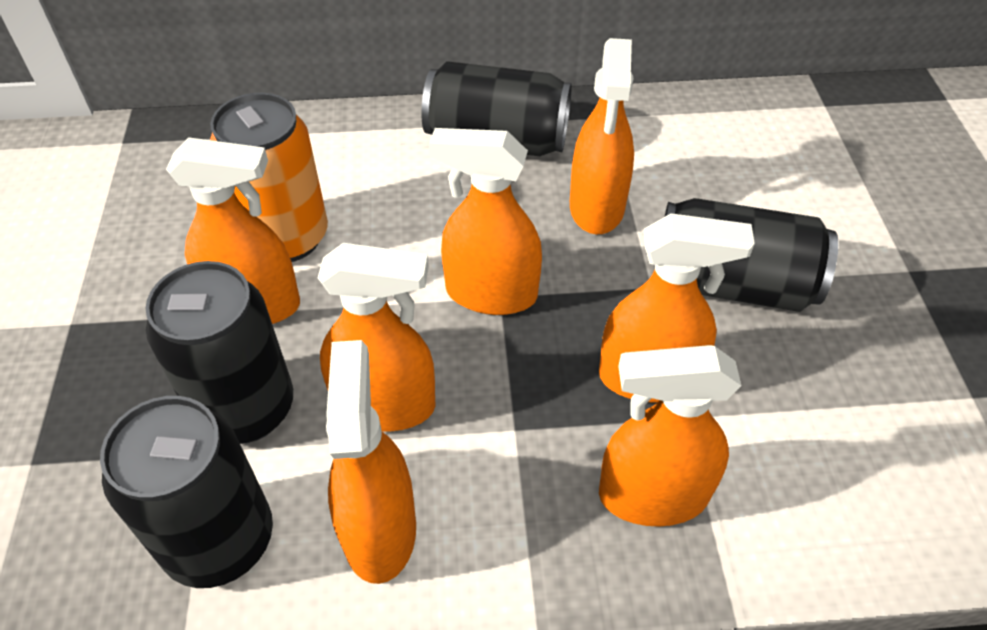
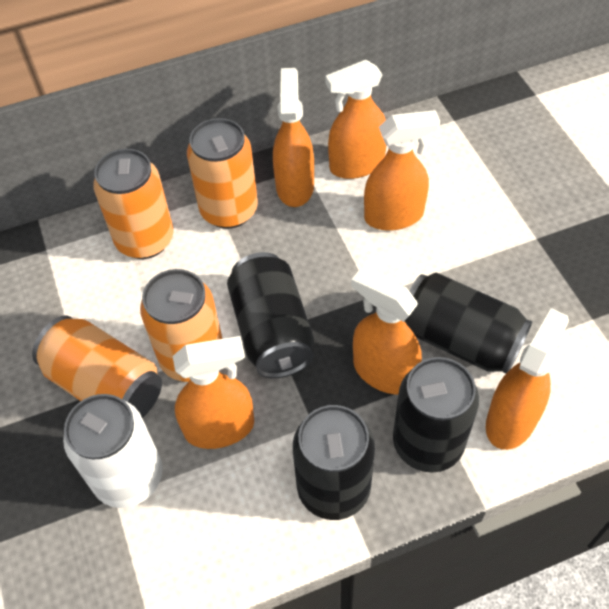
orange can: 1 -> 4
orange spray bottle: 7 -> 6
white can: 0 -> 1

